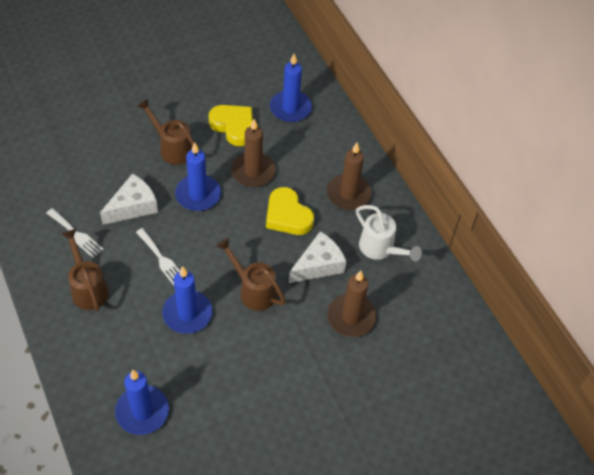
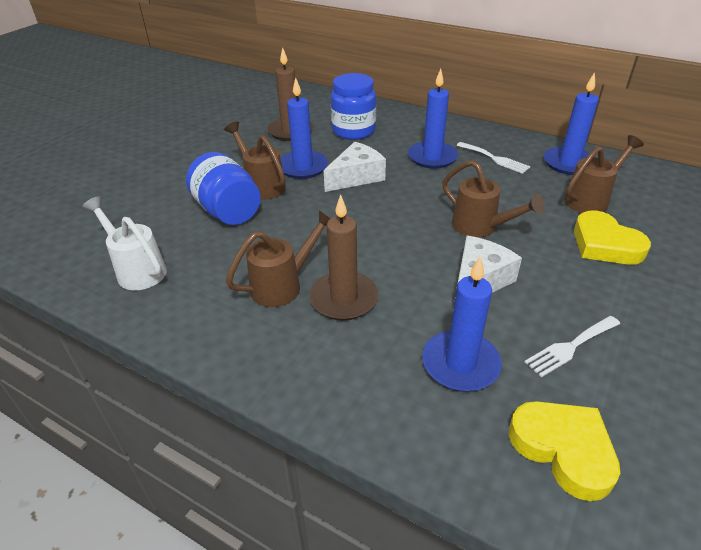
blue jar: 0 -> 2
brown candle: 3 -> 2
brown watering can: 3 -> 4

